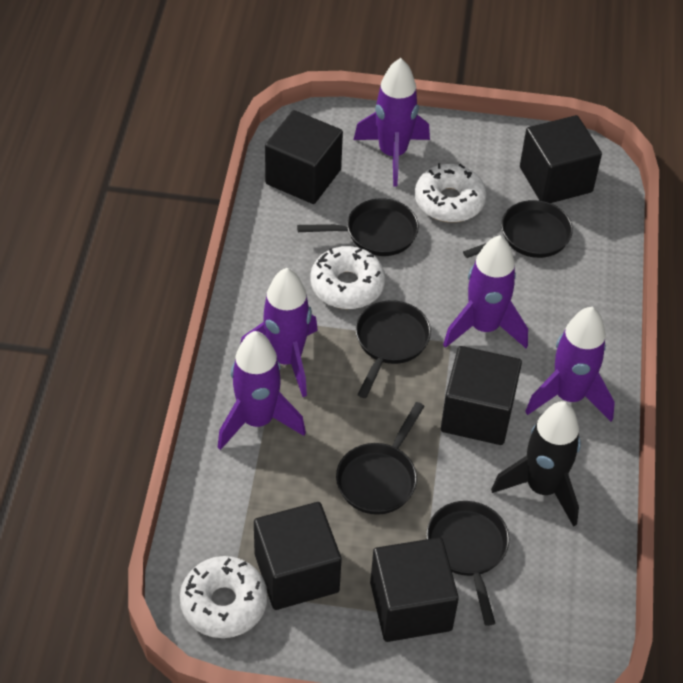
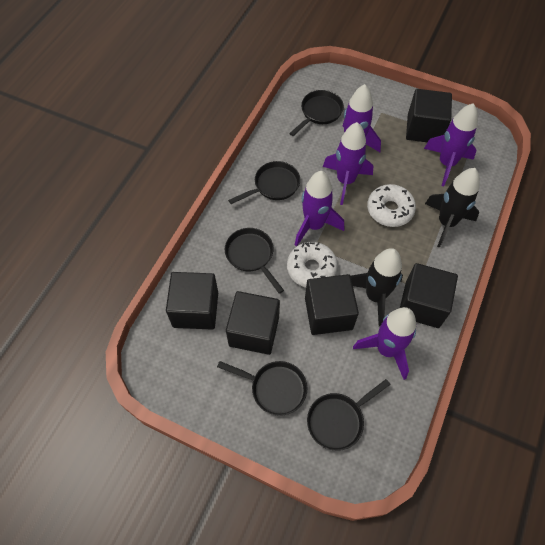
black rocket: 1 -> 2
white donut: 3 -> 2

